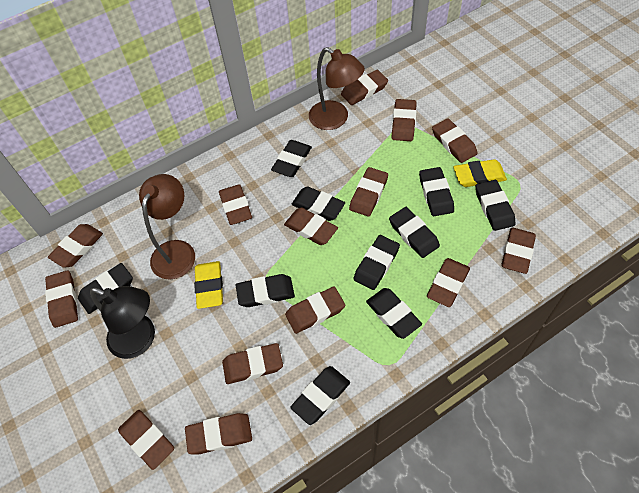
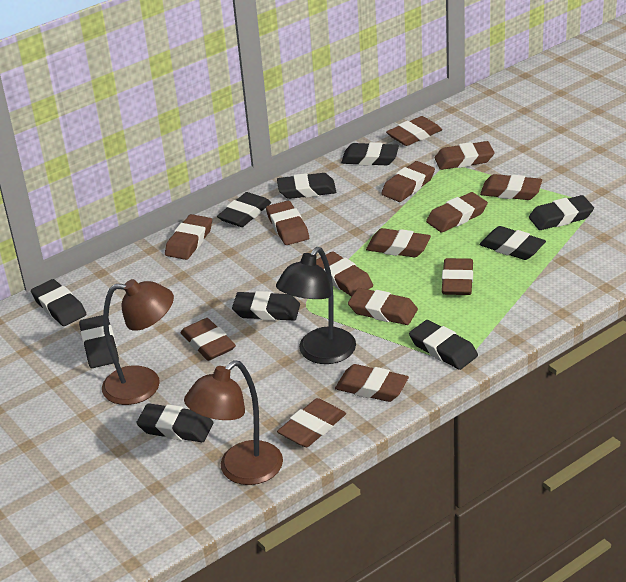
yellow eraser: 2 -> 0

